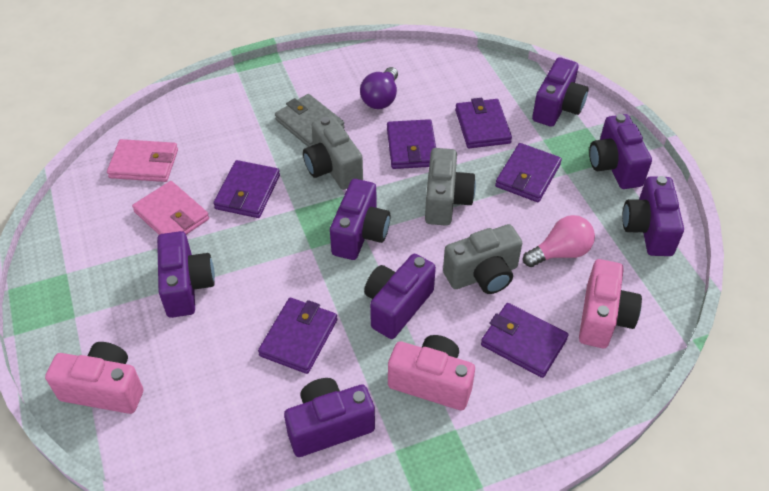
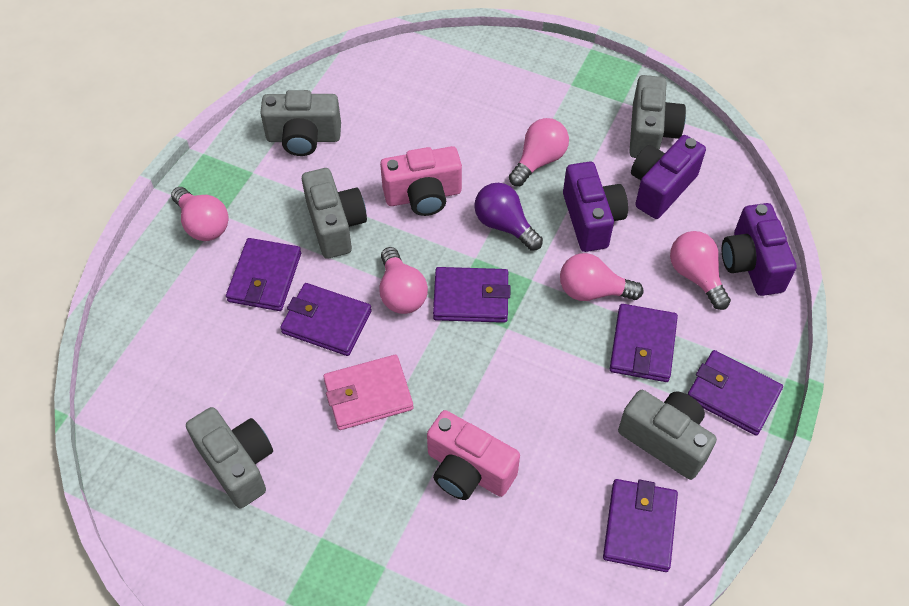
grey camera: 3 -> 5
grey wallet: 1 -> 0
pink camera: 3 -> 2
pink light bulb: 1 -> 5
pink wallet: 2 -> 1
purple camera: 7 -> 3

